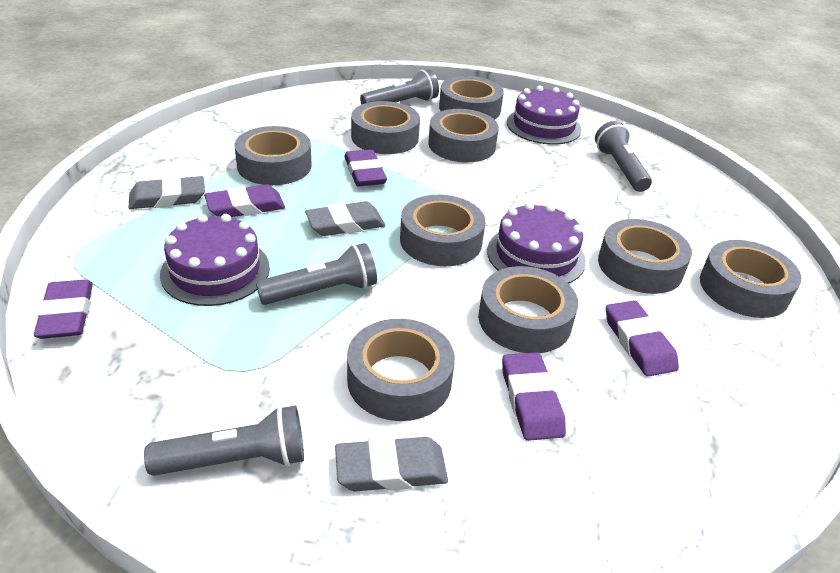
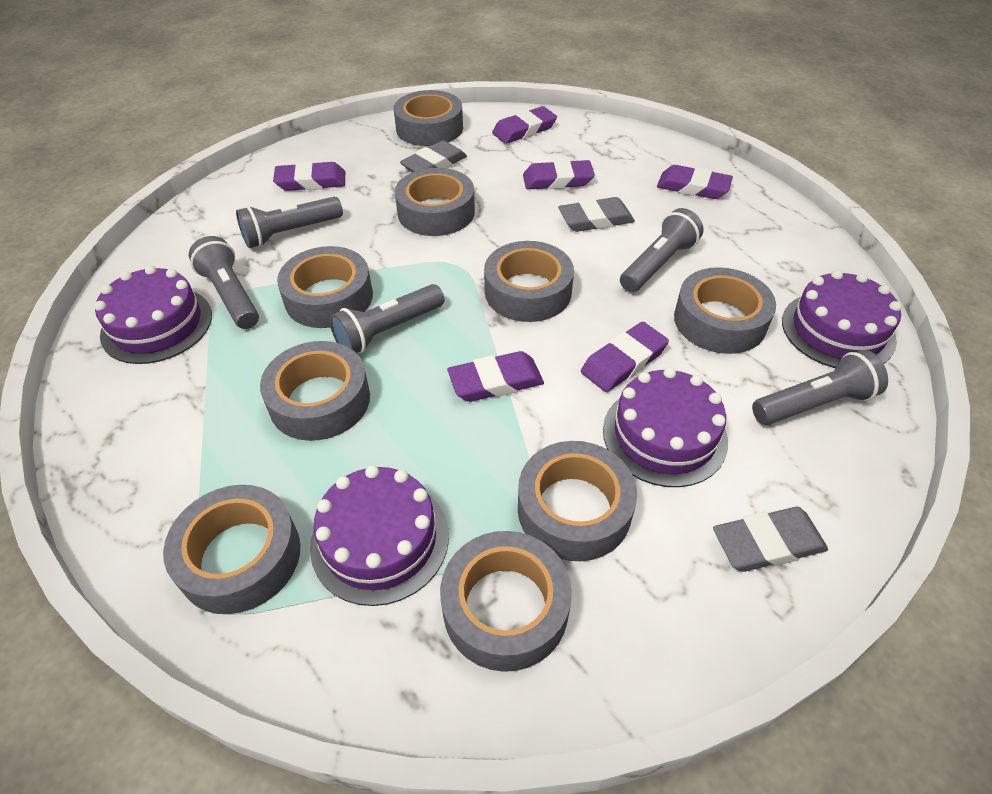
grey flashlight: 4 -> 5
purple cake: 3 -> 4
purple eraser: 5 -> 6

